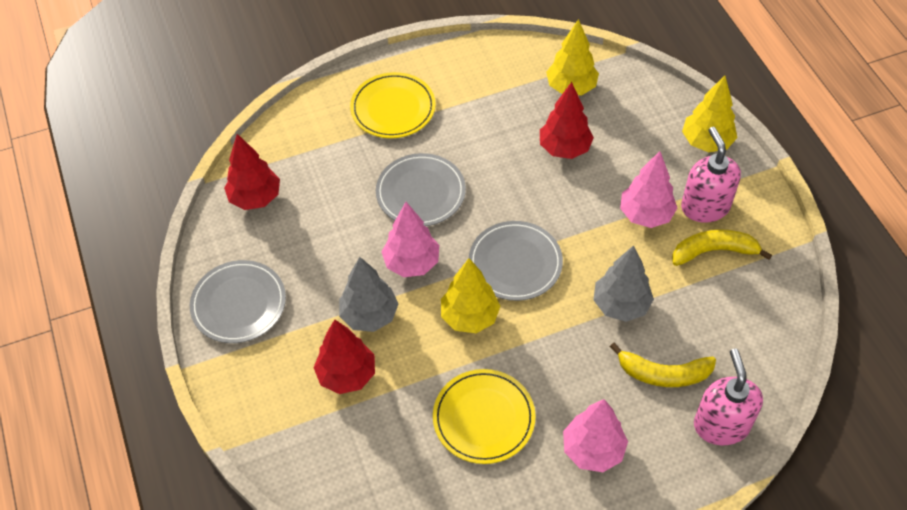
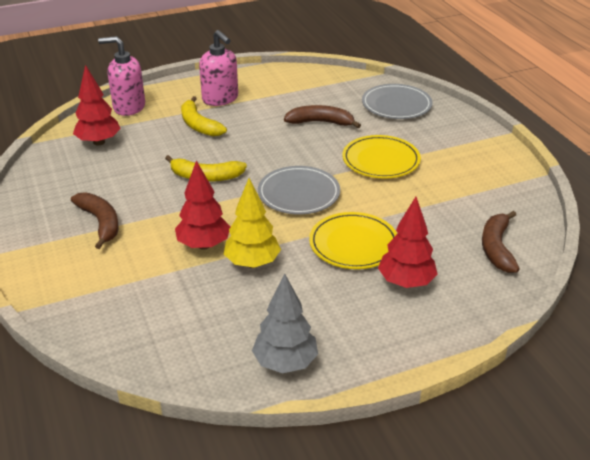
brown banana: 0 -> 3
grey plate: 3 -> 2
grey tree: 2 -> 1
pink tree: 3 -> 0
yellow tree: 3 -> 1

